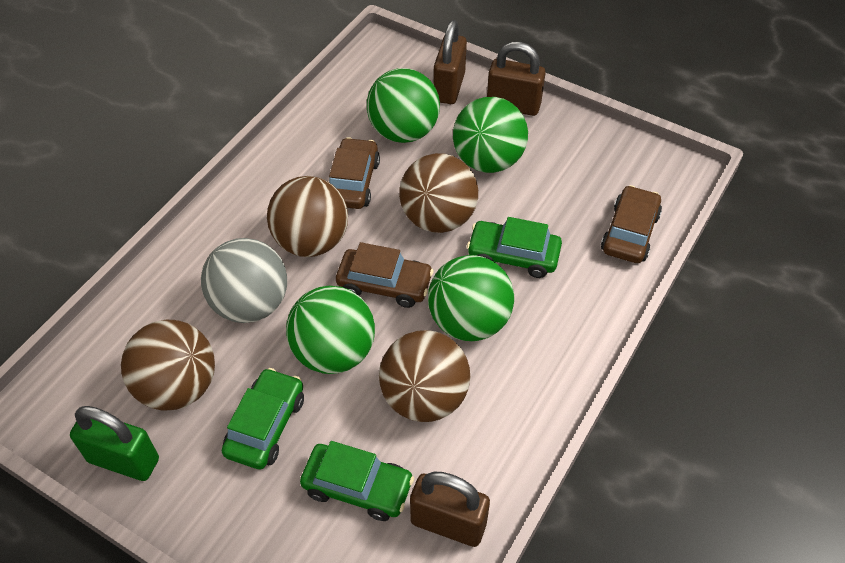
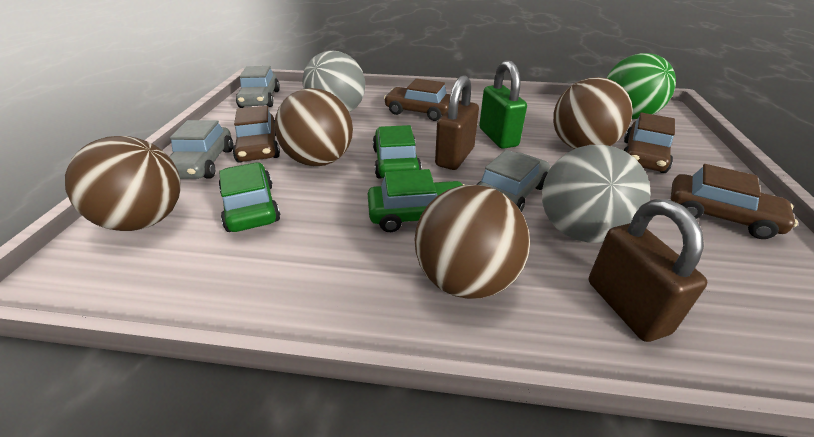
brown car: 3 -> 4
brown padlock: 3 -> 2
green ball: 4 -> 1
grey ball: 1 -> 2
grey car: 0 -> 3

